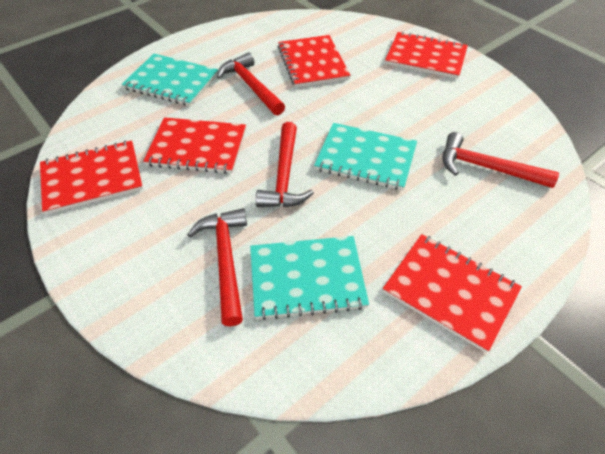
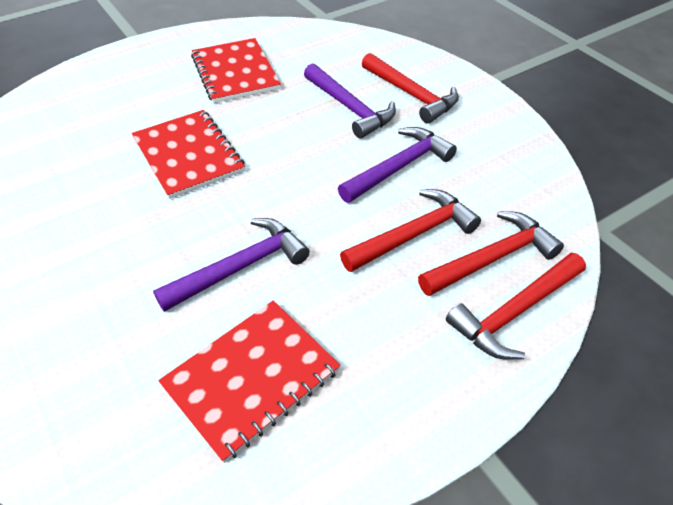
purple hammer: 0 -> 3
red notebook: 5 -> 3
turquoise notebook: 3 -> 0

